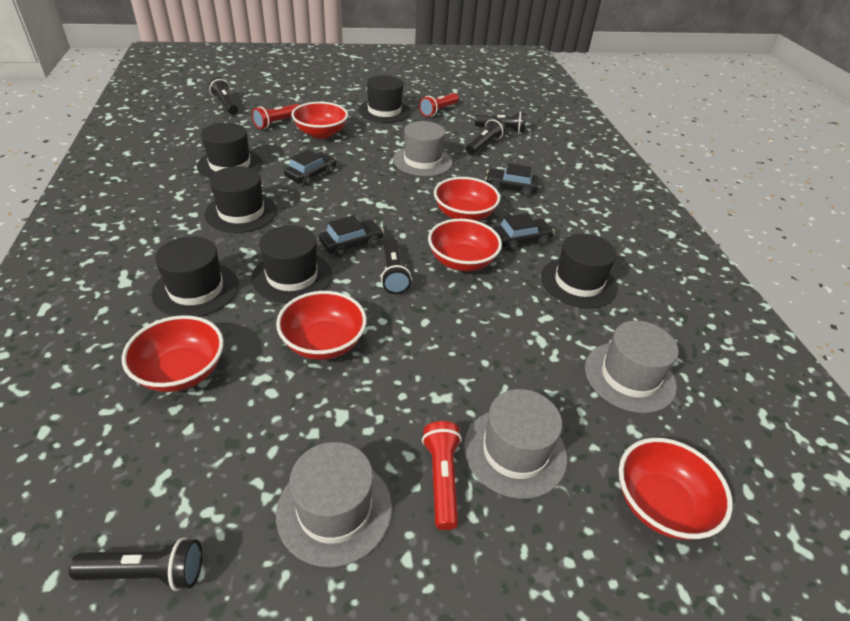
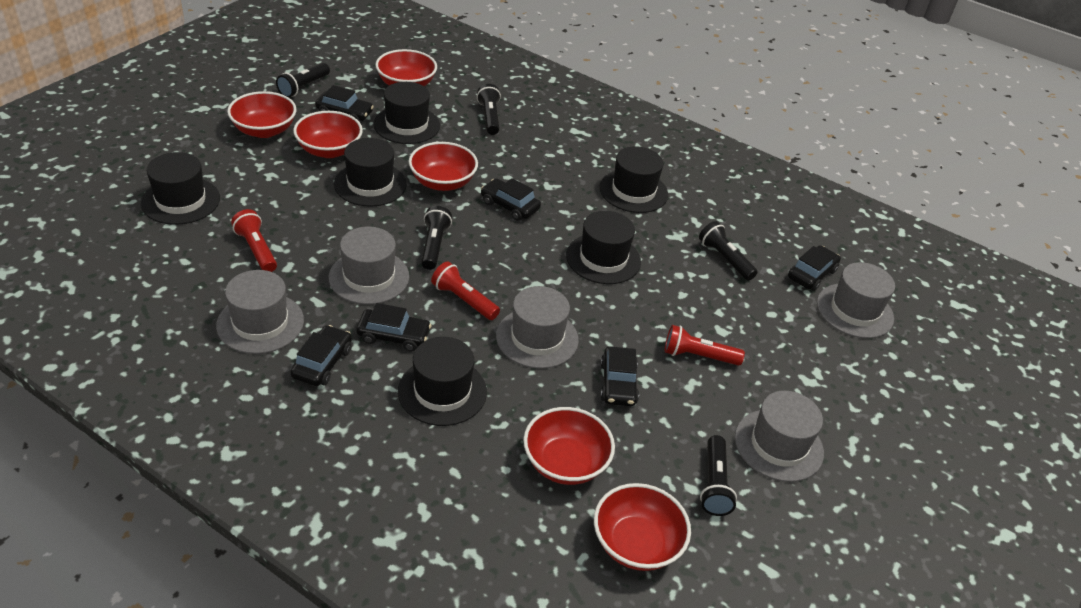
black car: 4 -> 6
grey hat: 4 -> 5

